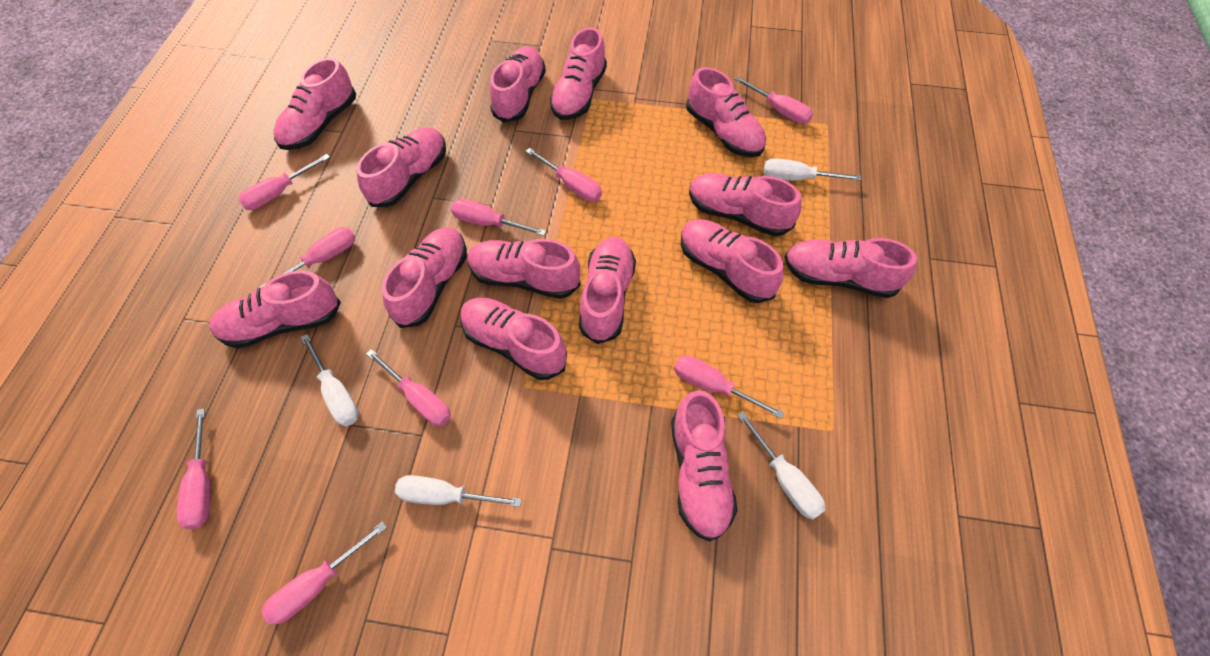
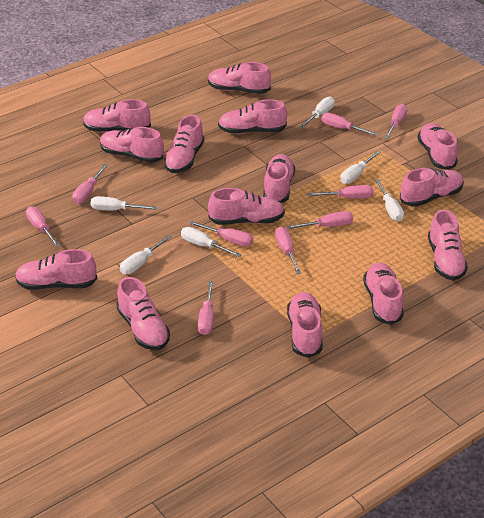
white screwdriver: 4 -> 6

